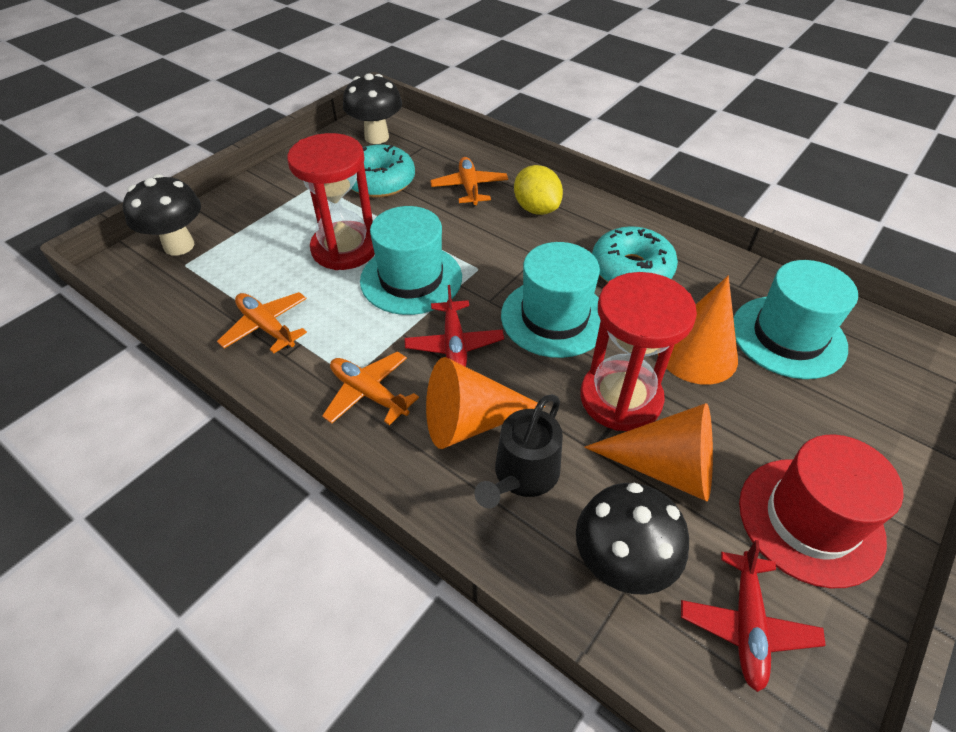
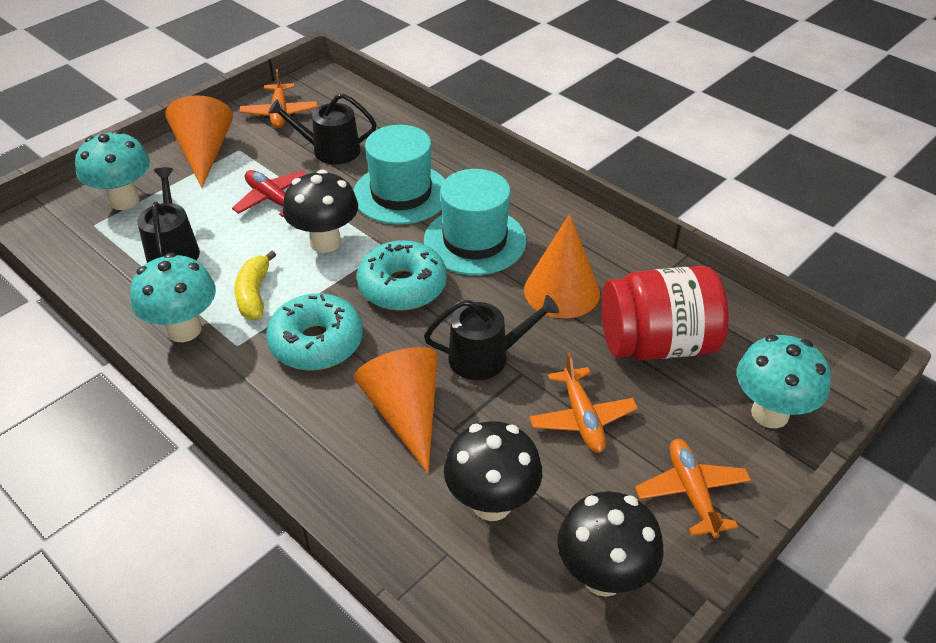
black watering can: 1 -> 3
red hat: 1 -> 0
red hourglass: 2 -> 0
red jar: 0 -> 1
red plane: 2 -> 1
turquoise hat: 3 -> 2
turquoise mushroom: 0 -> 3
yellow banana: 0 -> 1
yellow lemon: 1 -> 0

